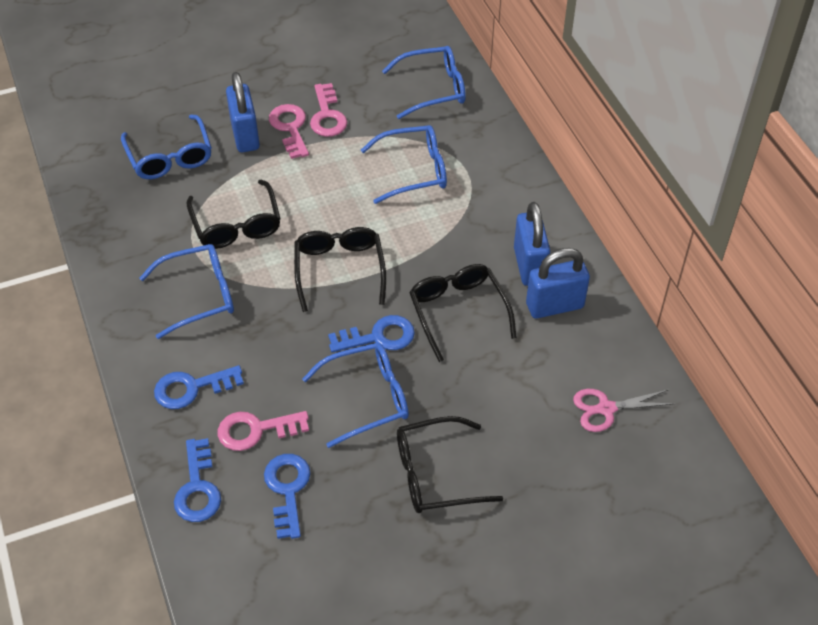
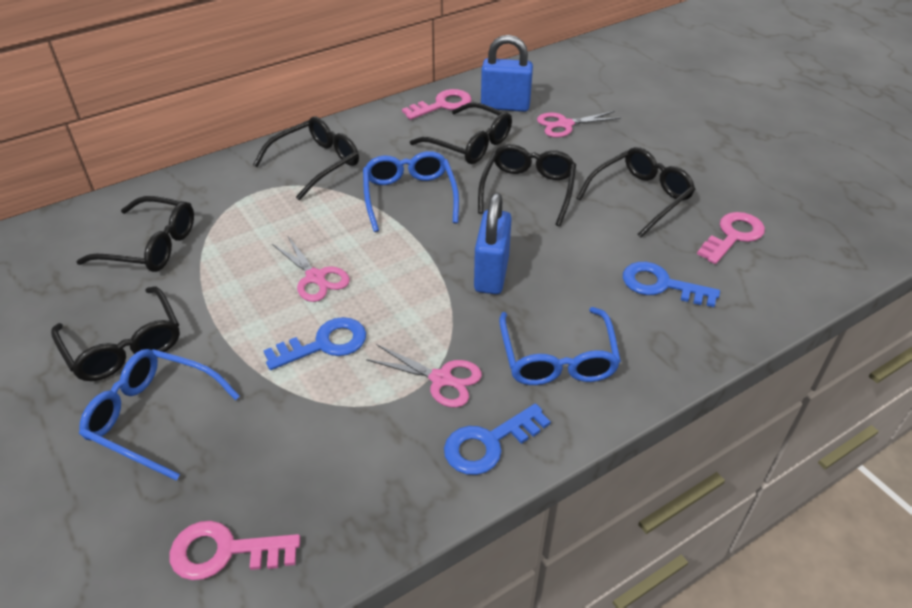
black glasses: 4 -> 6
blue glasses: 5 -> 3
blue key: 4 -> 3
blue padlock: 3 -> 2
pink scissors: 1 -> 3

